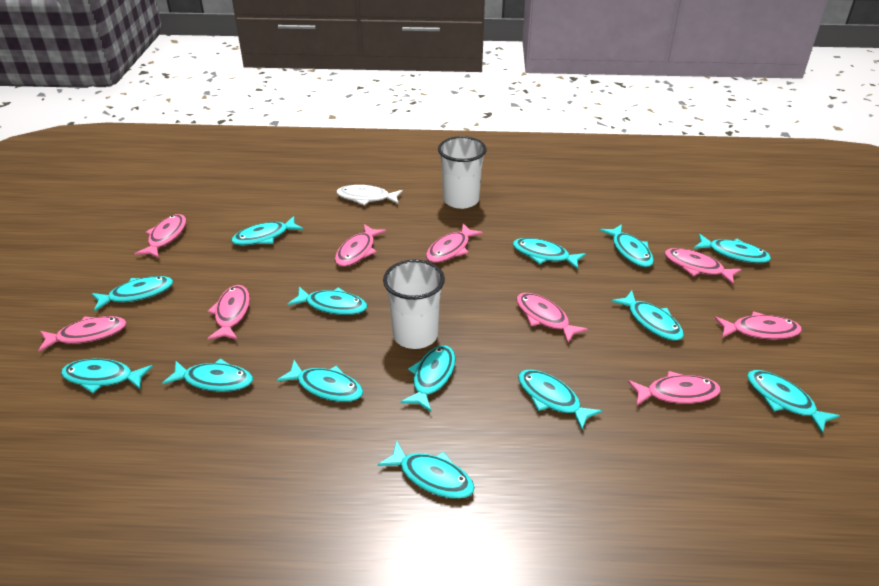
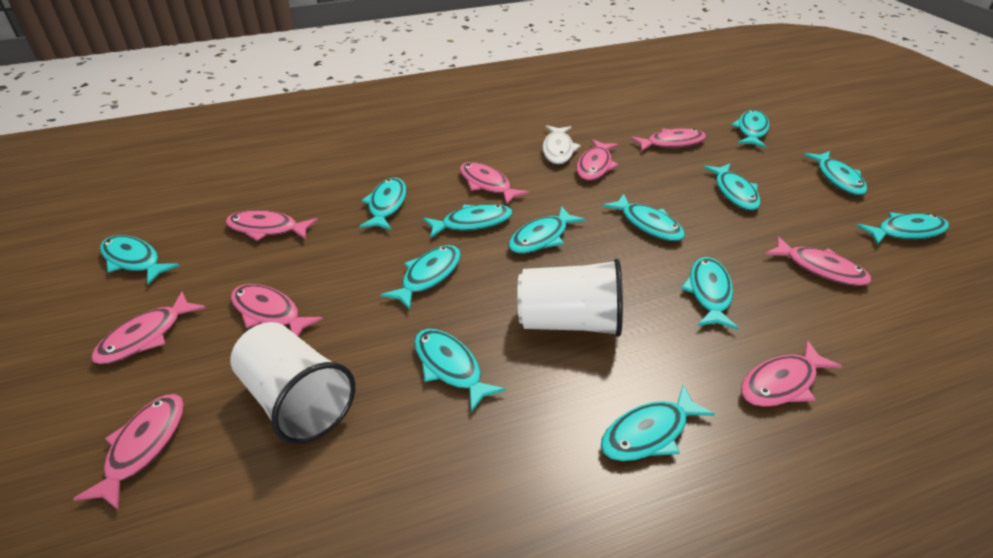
turquoise fish: 14 -> 13

